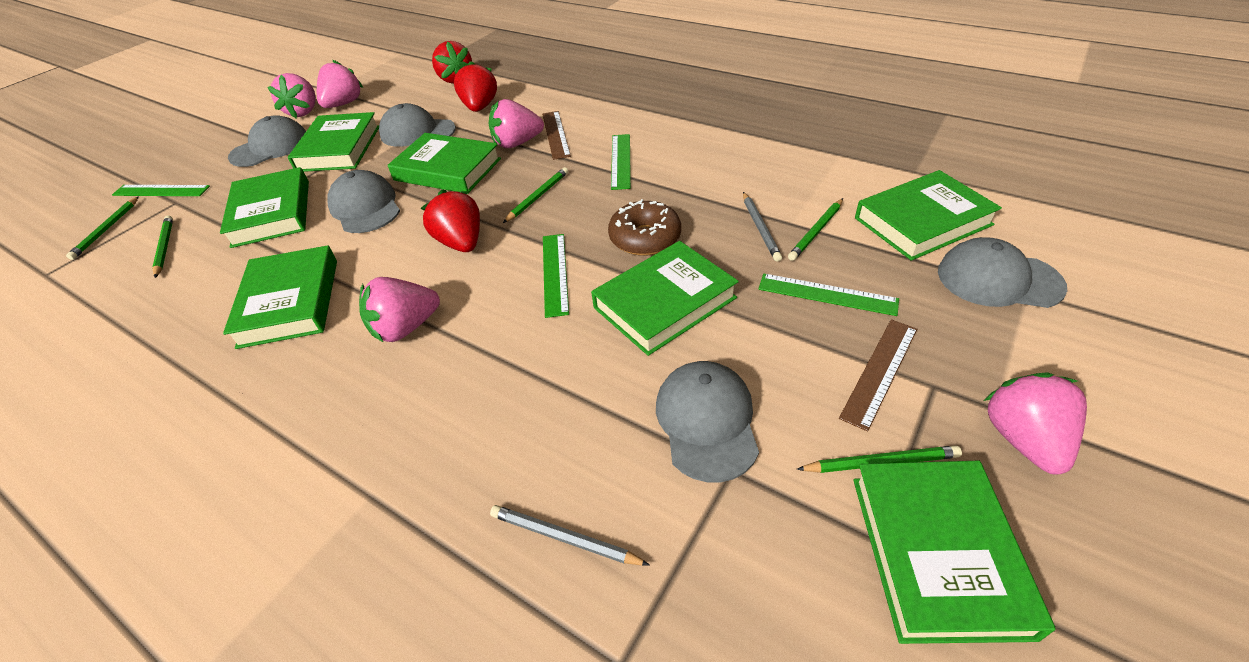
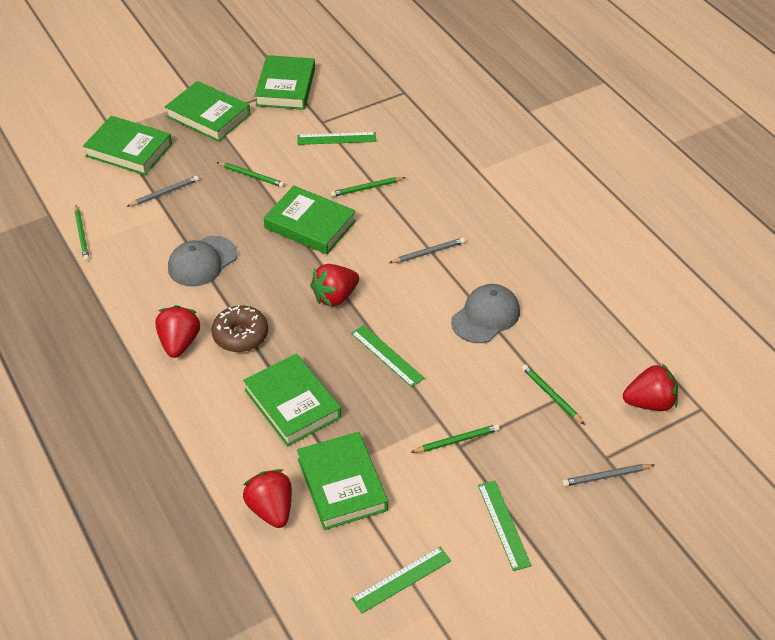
brown ruler: 2 -> 0
green book: 7 -> 6
grey cap: 5 -> 2
grey pencil: 2 -> 3
pink strawberry: 5 -> 0
red strawberry: 3 -> 4

